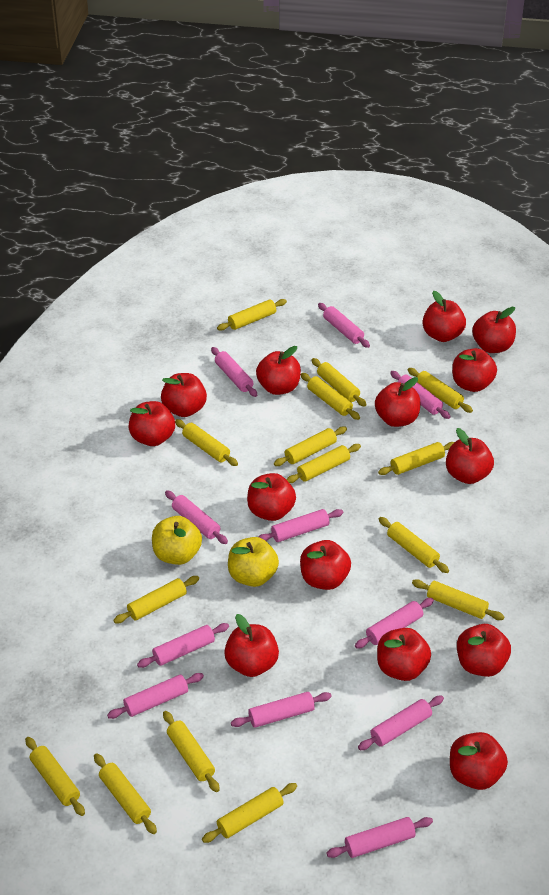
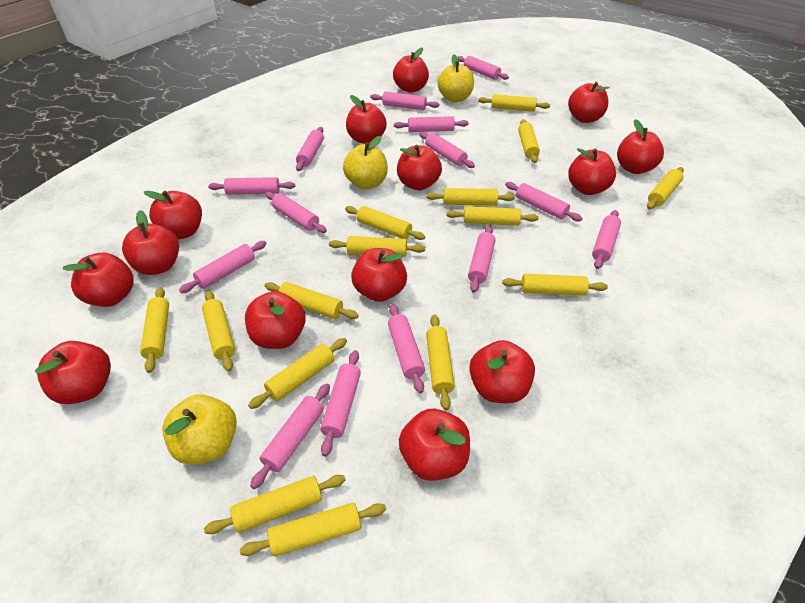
pink rolling pin: 11 -> 14
yellow apple: 2 -> 3

